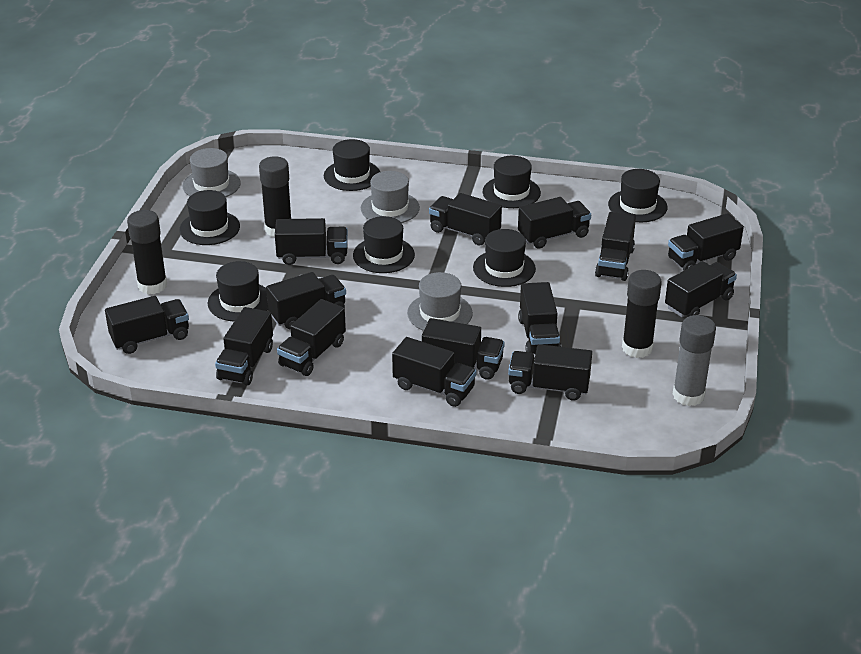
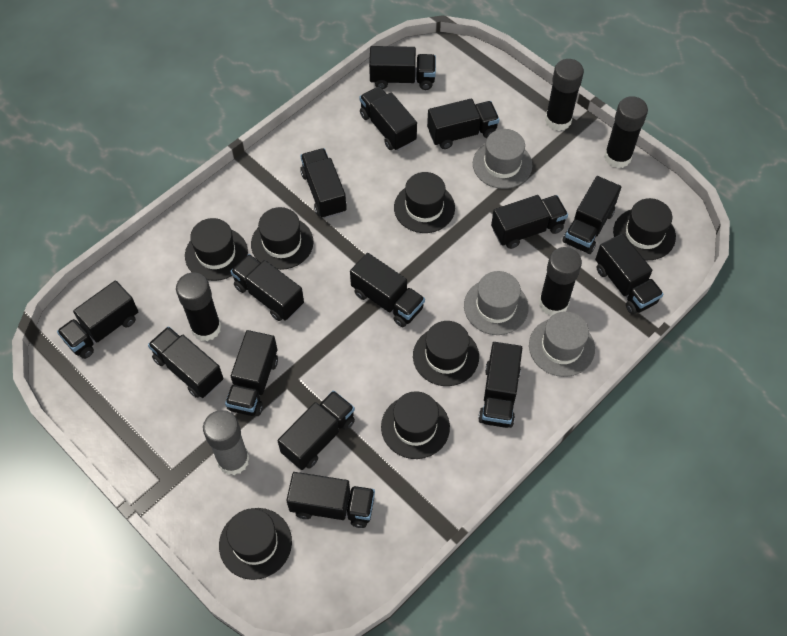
black glue stick: 3 -> 4
black truck: 14 -> 15

